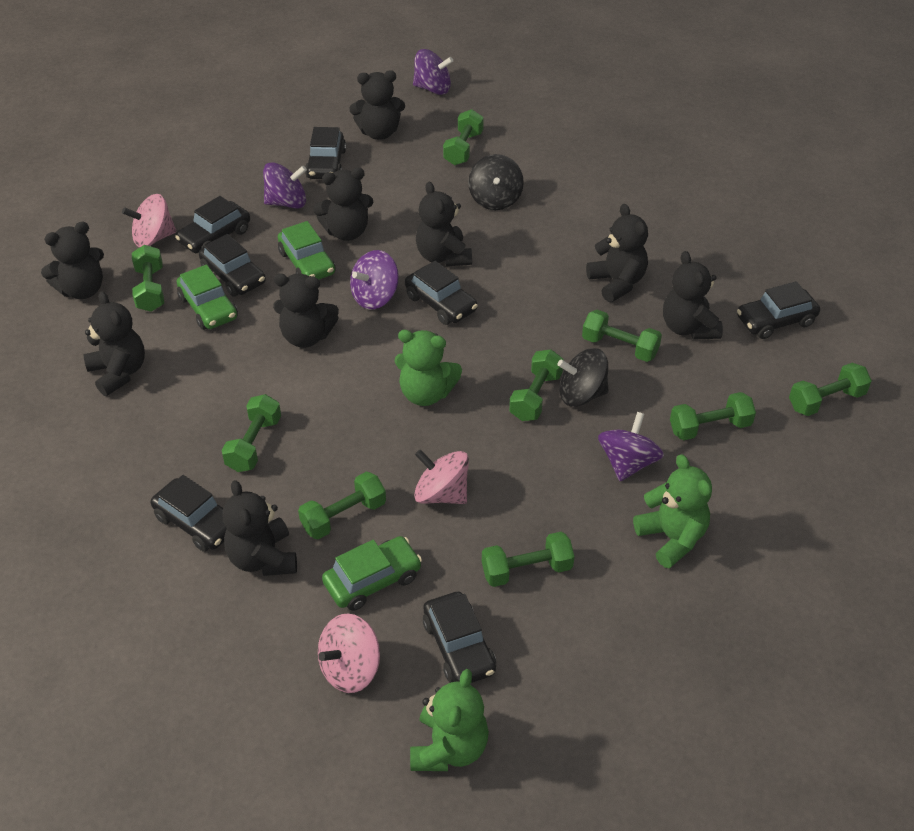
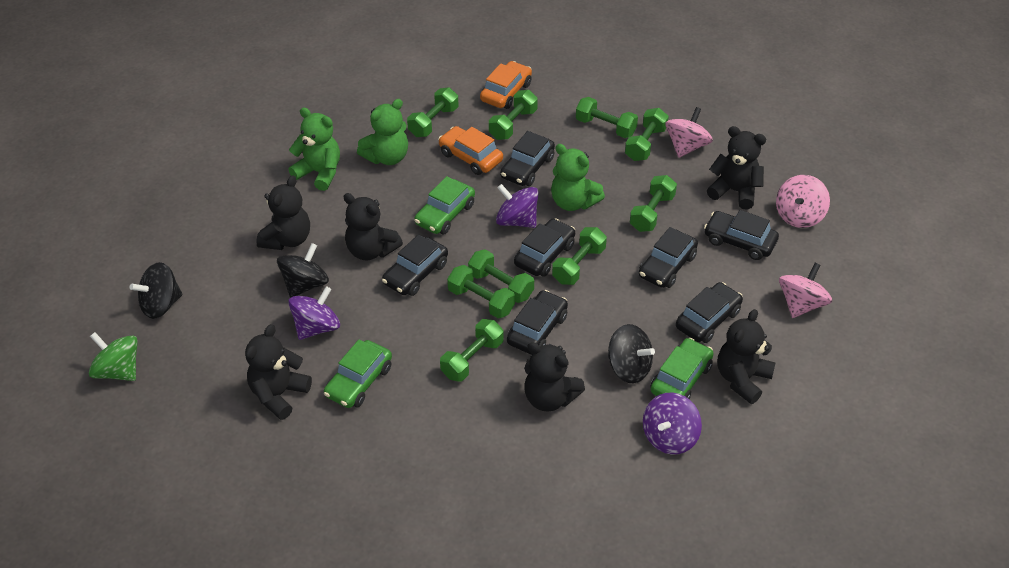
black spinning top: 2 -> 3
black teddy bear: 9 -> 6
green spinning top: 0 -> 1
orange car: 0 -> 2
purple spinning top: 4 -> 3

